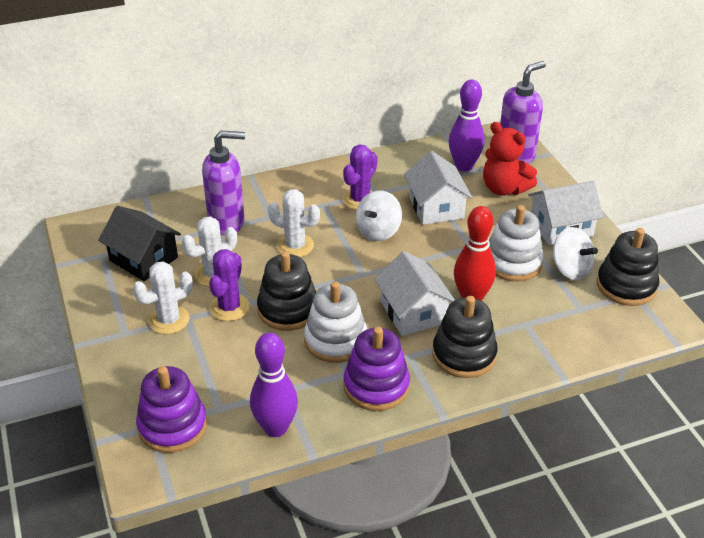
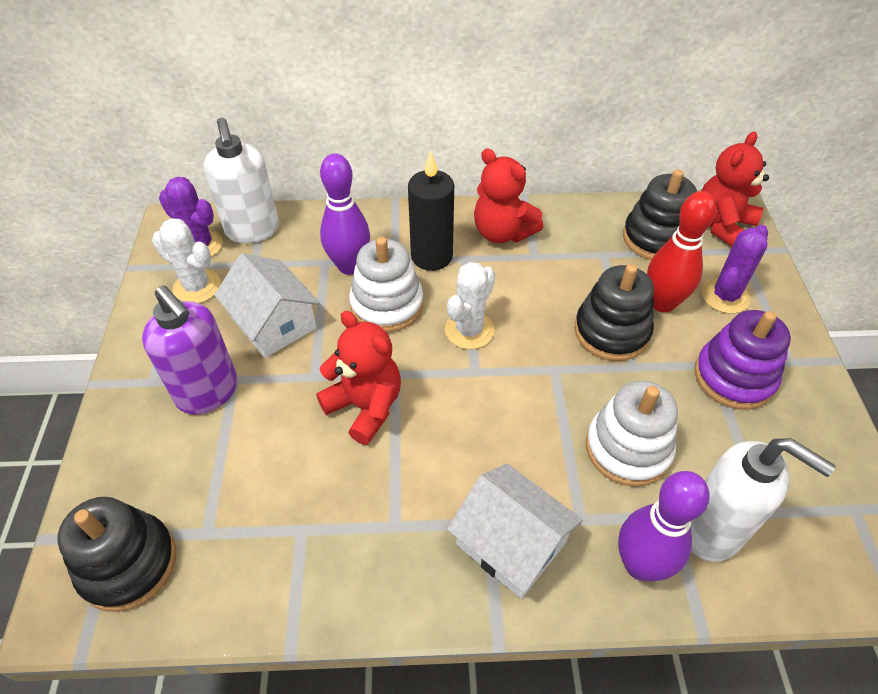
black candle: 0 -> 1
black house: 1 -> 0
purple soap dispenser: 2 -> 1
purple stacking toy: 2 -> 1
red teddy bear: 1 -> 3
white cactus: 3 -> 2
white house: 3 -> 2
white soap dispenser: 0 -> 2
white spinning top: 2 -> 0

